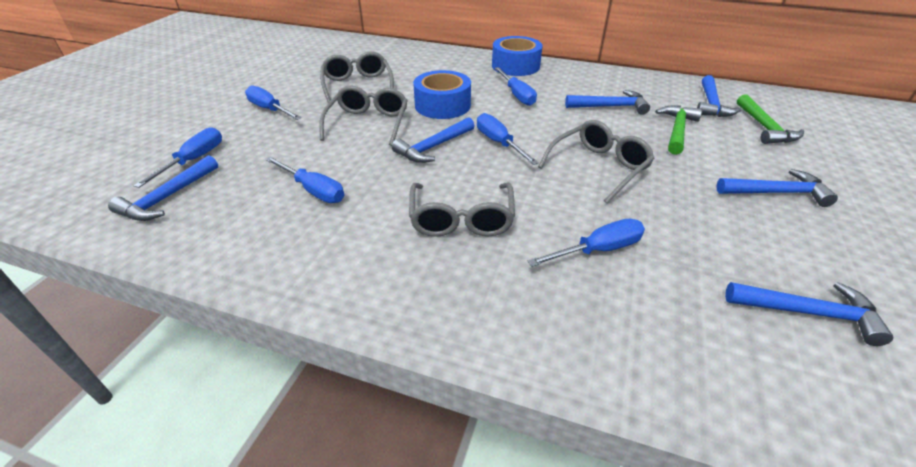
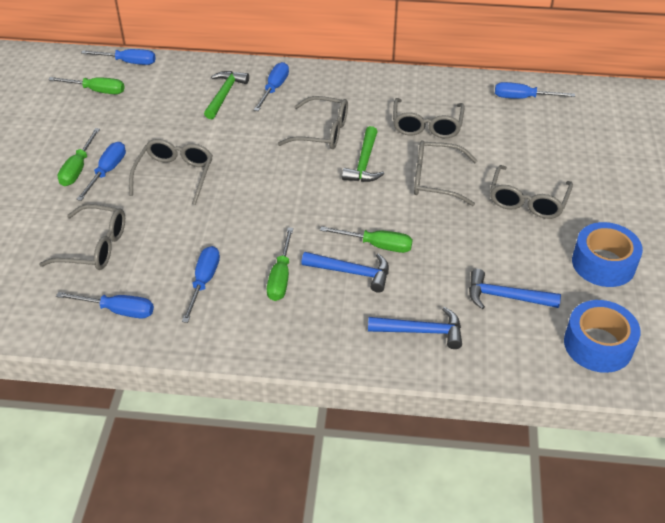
blue hammer: 6 -> 3
green screwdriver: 0 -> 4
grey glasses: 4 -> 6

